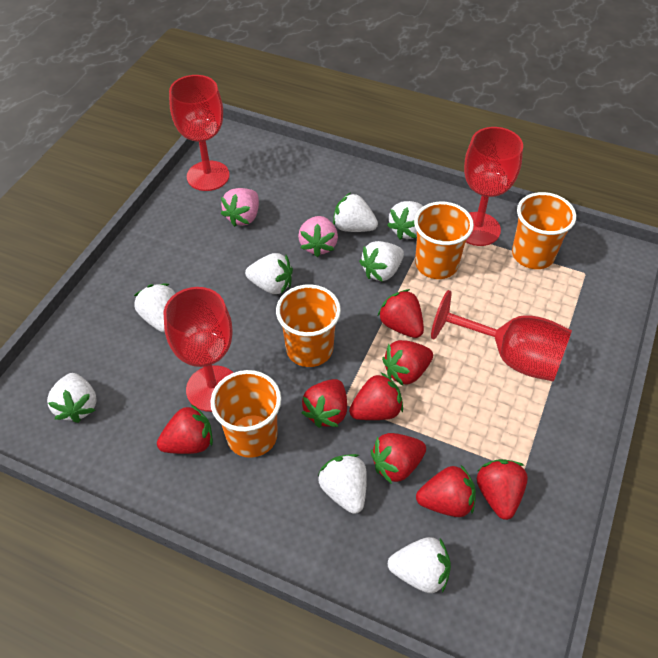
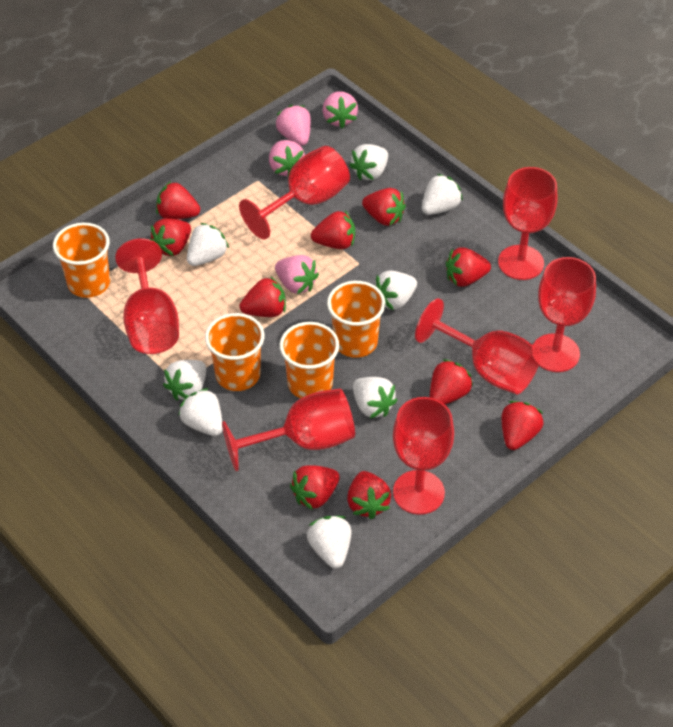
pink strawberry: 2 -> 4
red goblet: 4 -> 7
red strawberry: 8 -> 10

